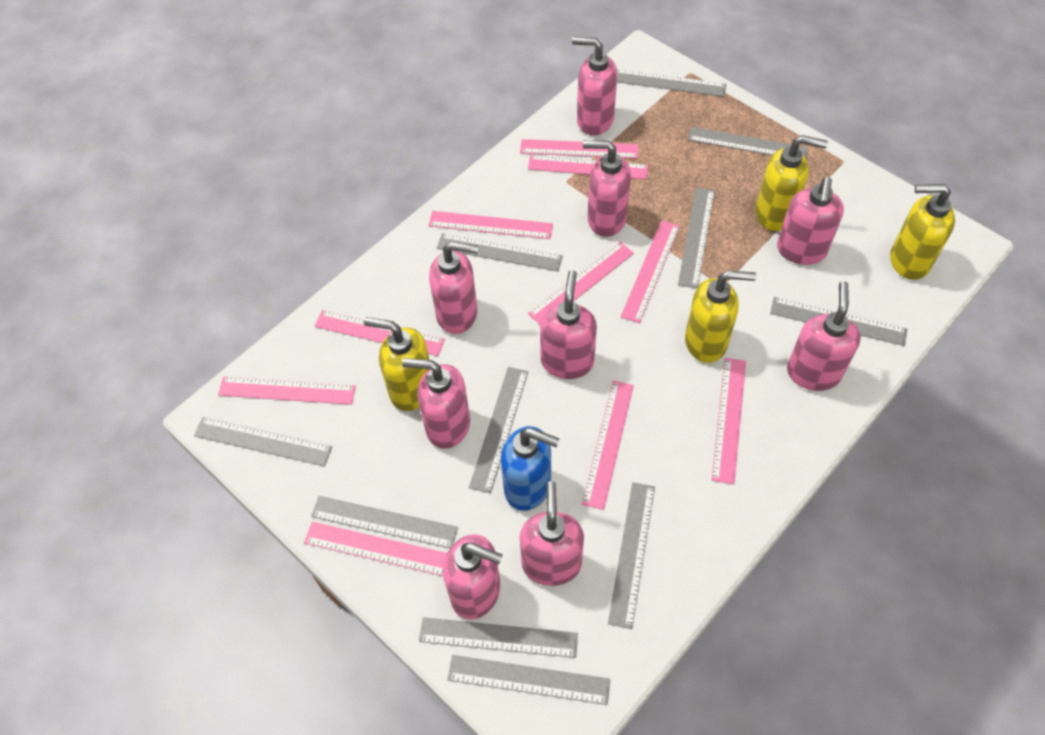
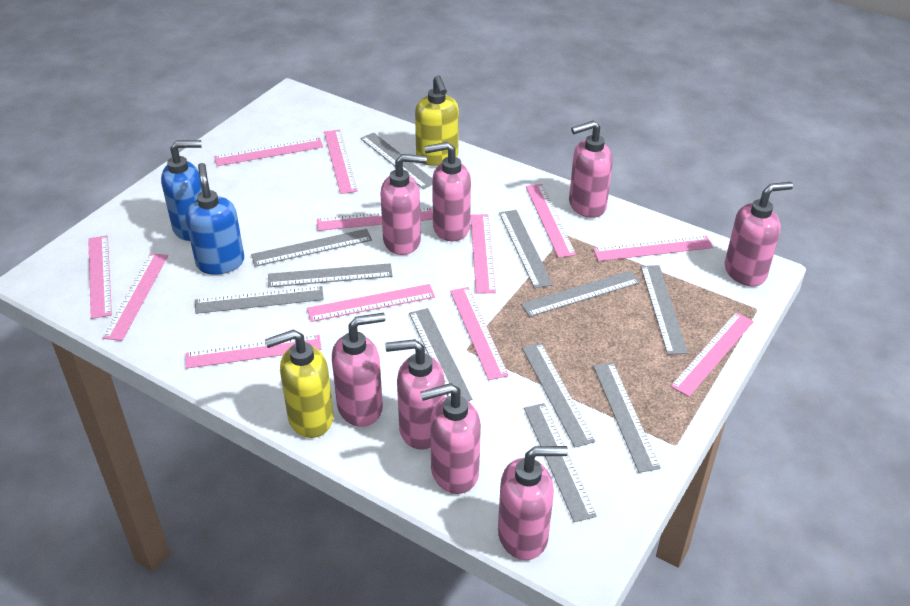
blue soap dispenser: 1 -> 2
pink ruler: 10 -> 12
pink soap dispenser: 9 -> 8
yellow soap dispenser: 4 -> 2

